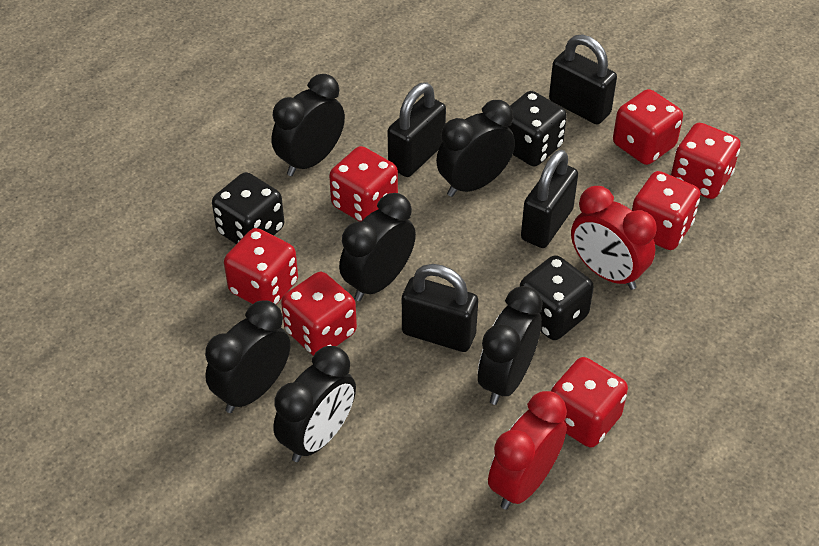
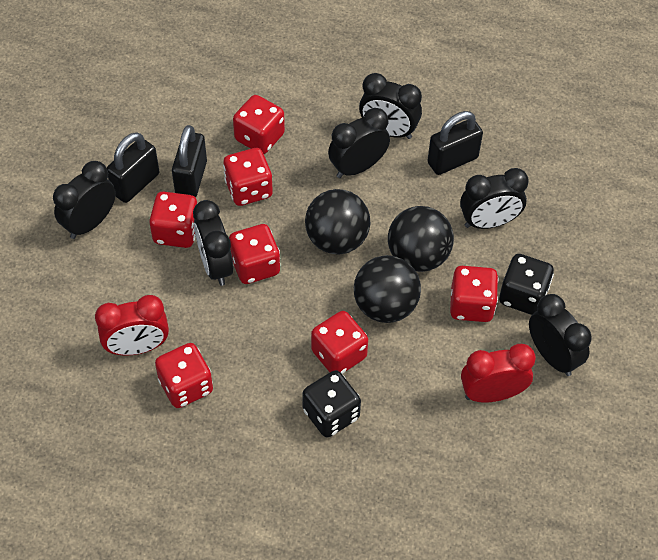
black ball: 0 -> 3
black dice: 3 -> 2
black padlock: 4 -> 3

